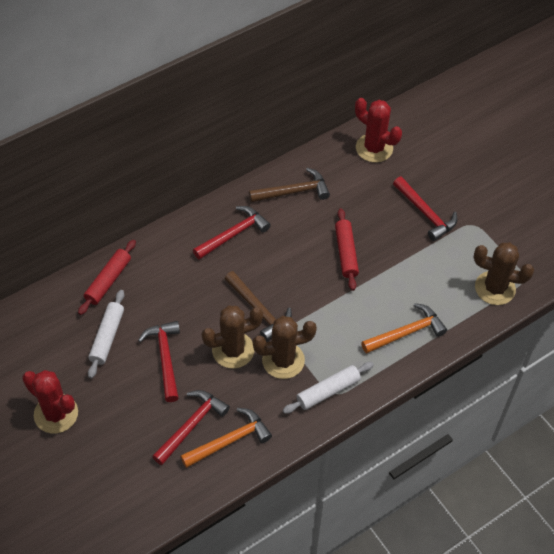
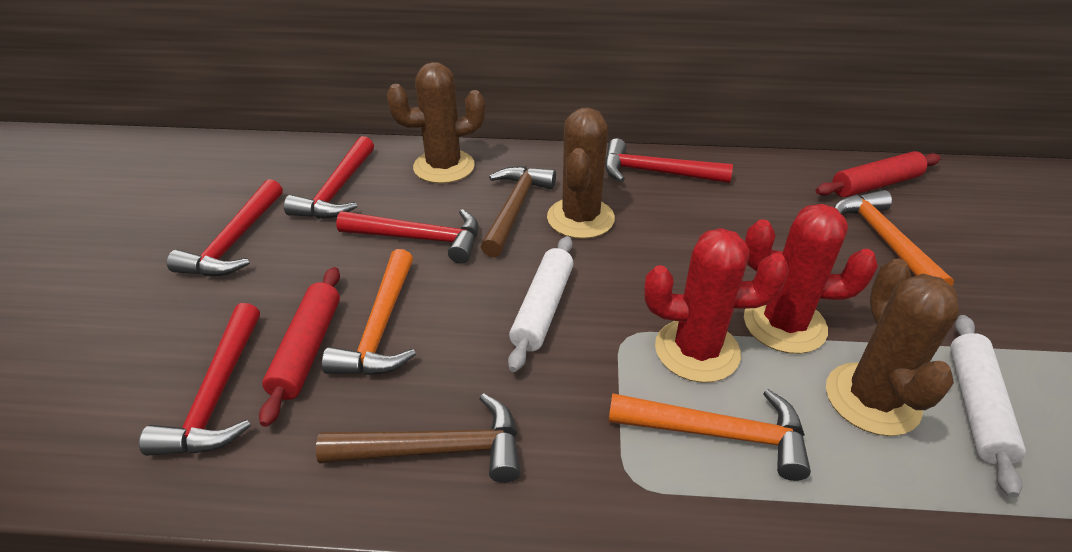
orange hammer: 2 -> 3
red hammer: 4 -> 5

